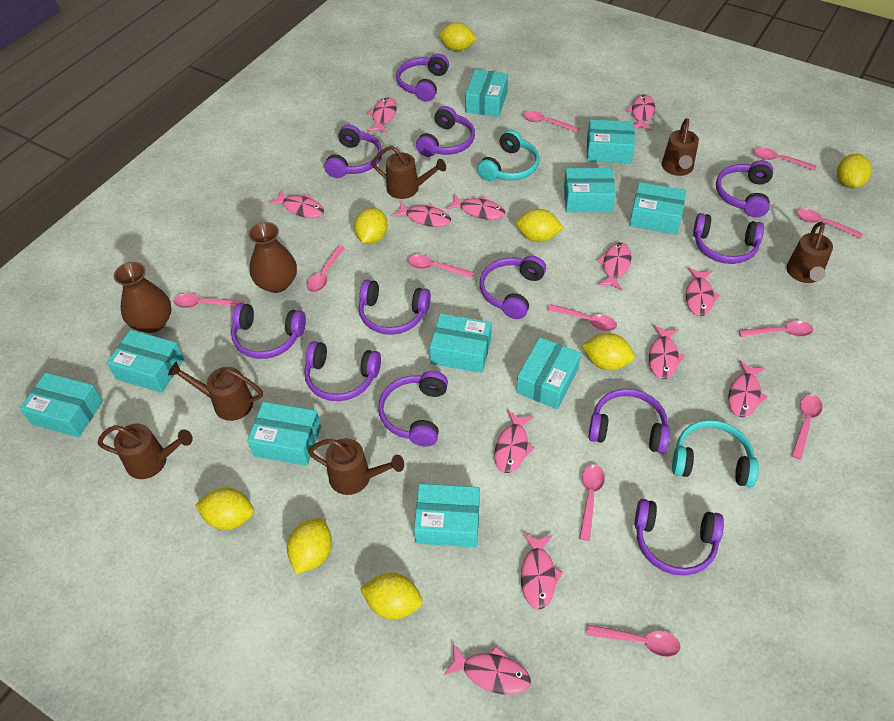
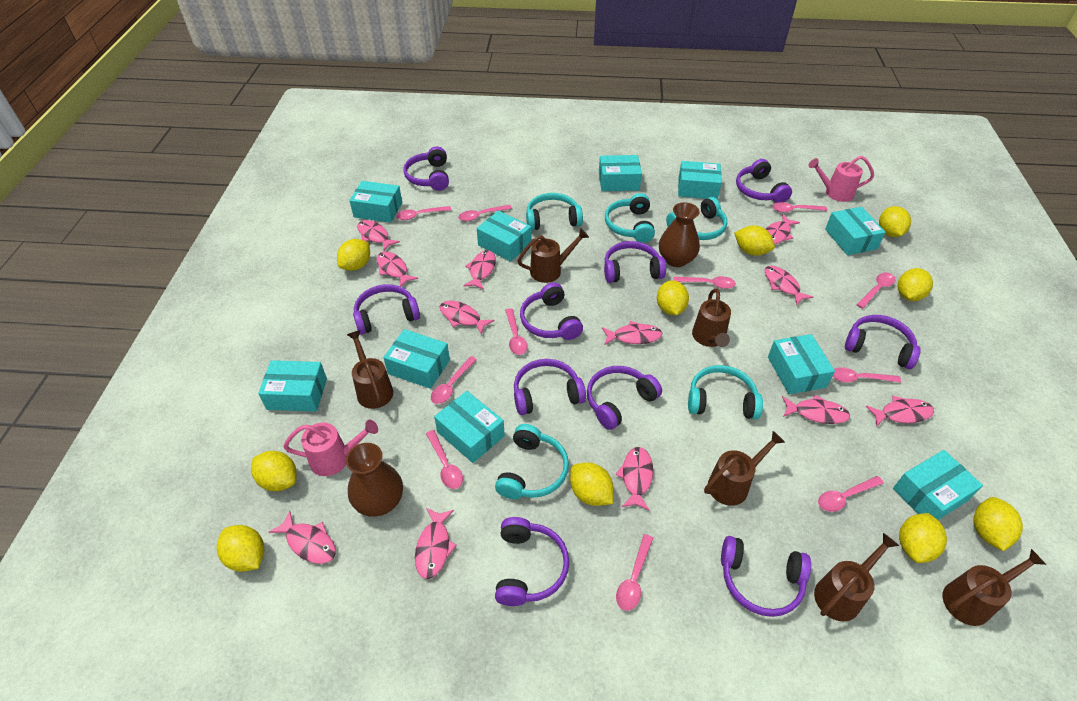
pink watering can: 0 -> 2
purple headphones: 12 -> 10
turquoise headphones: 2 -> 5
yellow lemon: 8 -> 10

